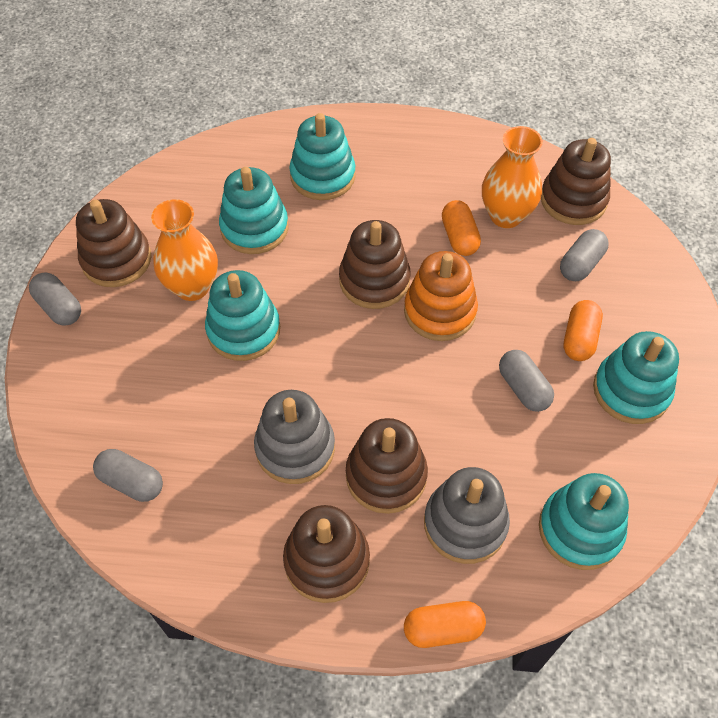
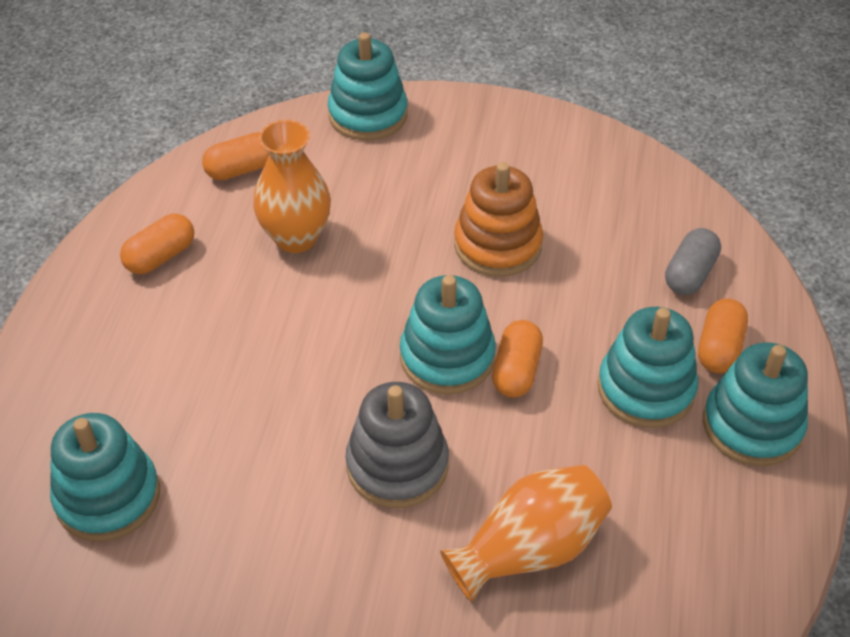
brown stacking toy: 5 -> 0
grey capsule: 4 -> 1
grey stacking toy: 2 -> 1
orange capsule: 3 -> 4

